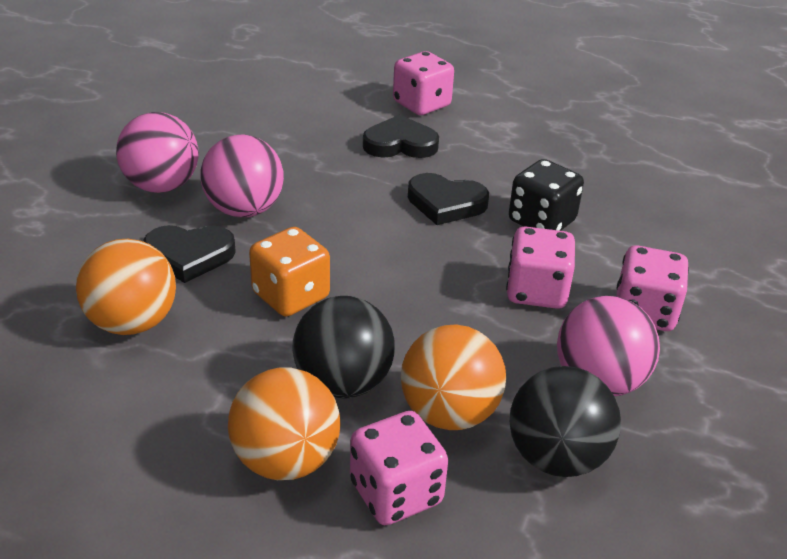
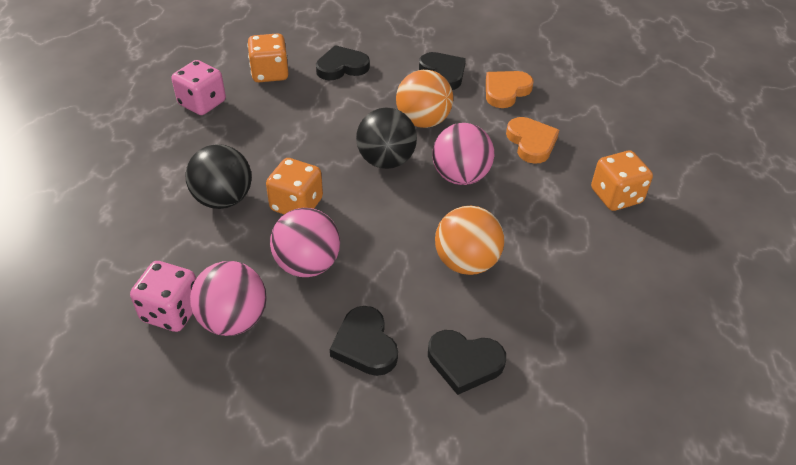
black dice: 1 -> 0
black heart: 3 -> 4
orange ball: 3 -> 2
orange dice: 1 -> 3
orange heart: 0 -> 2
pink dice: 4 -> 2

